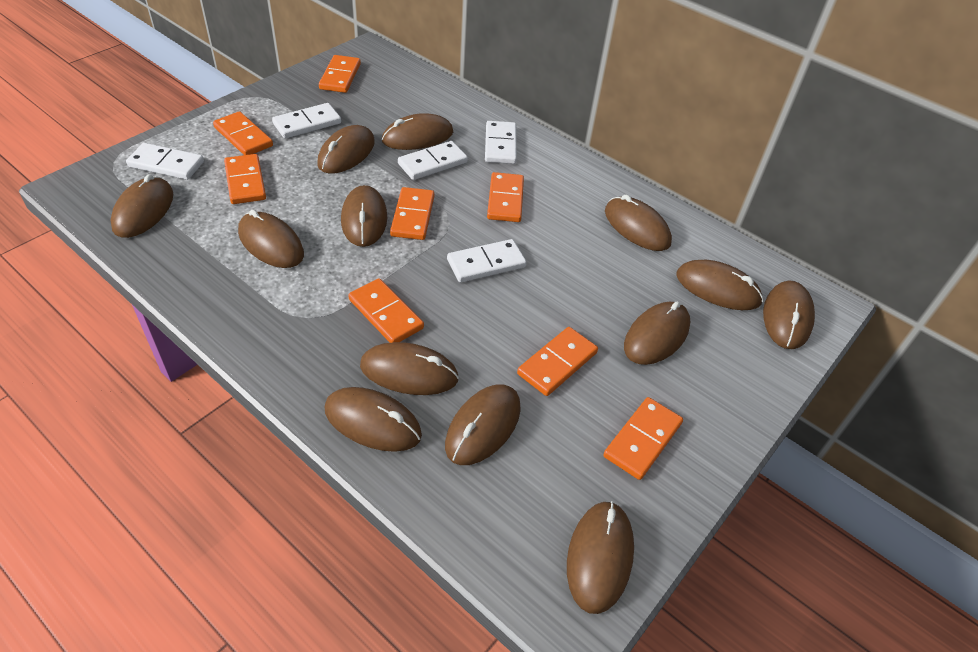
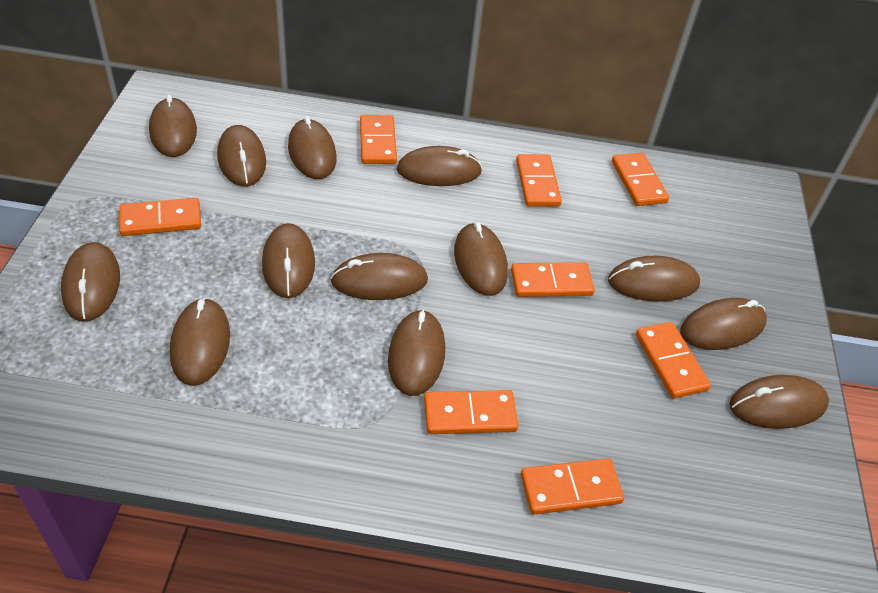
white domino: 5 -> 0

